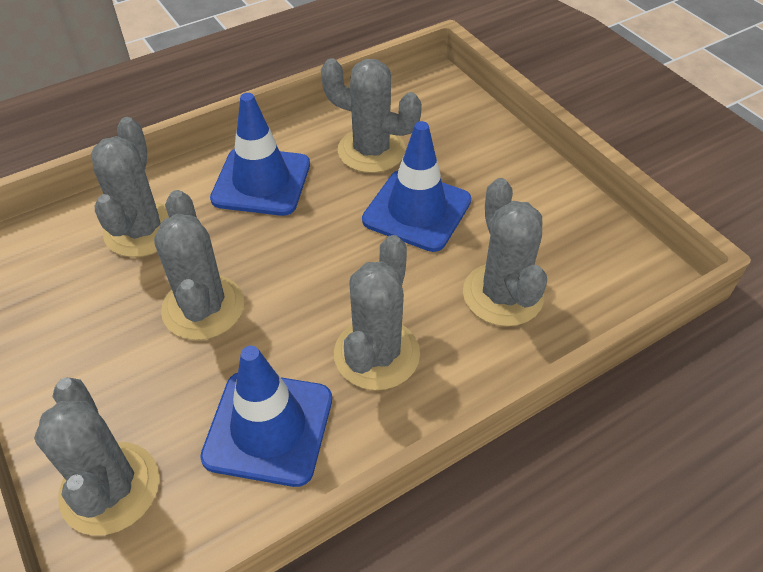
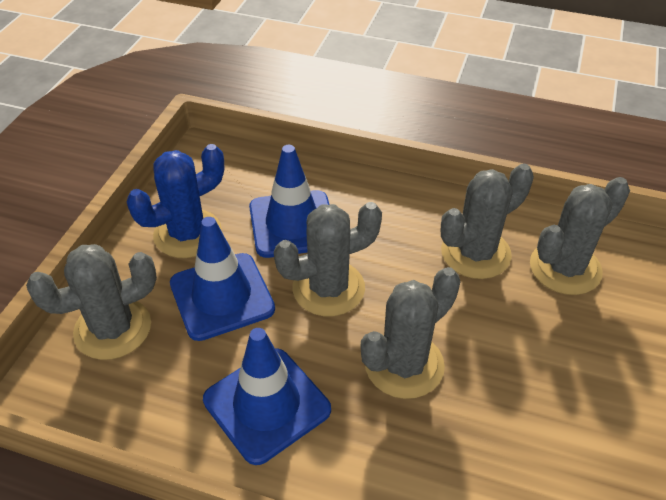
blue cactus: 0 -> 1
grey cactus: 6 -> 5

